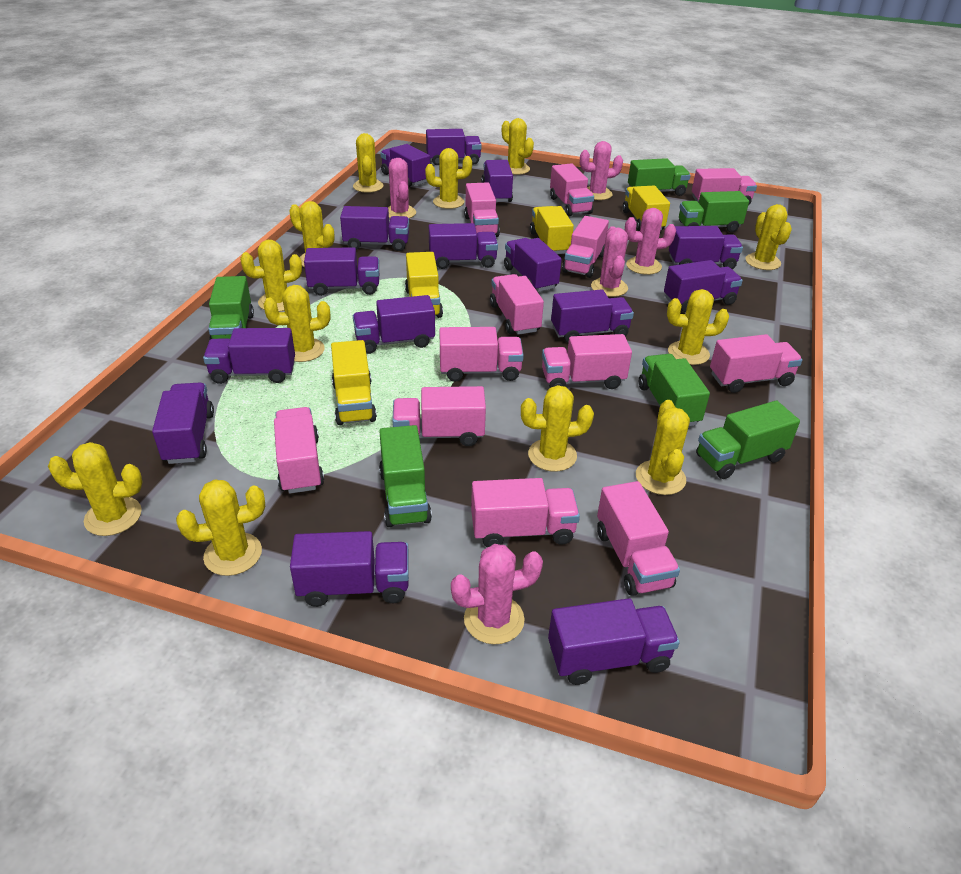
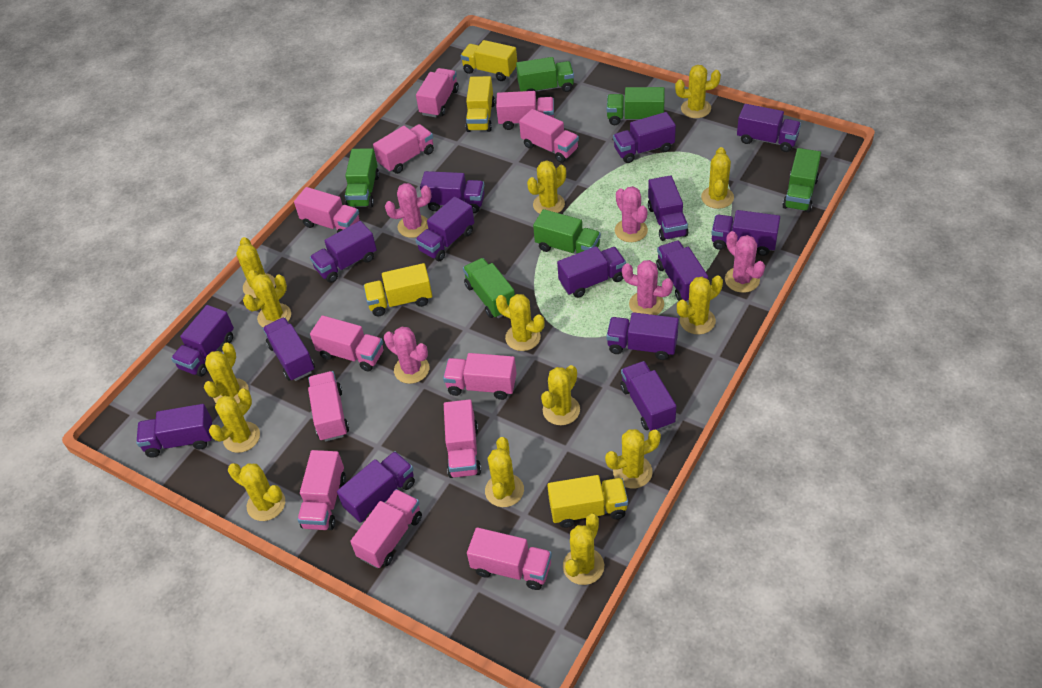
yellow cactus: 12 -> 14

